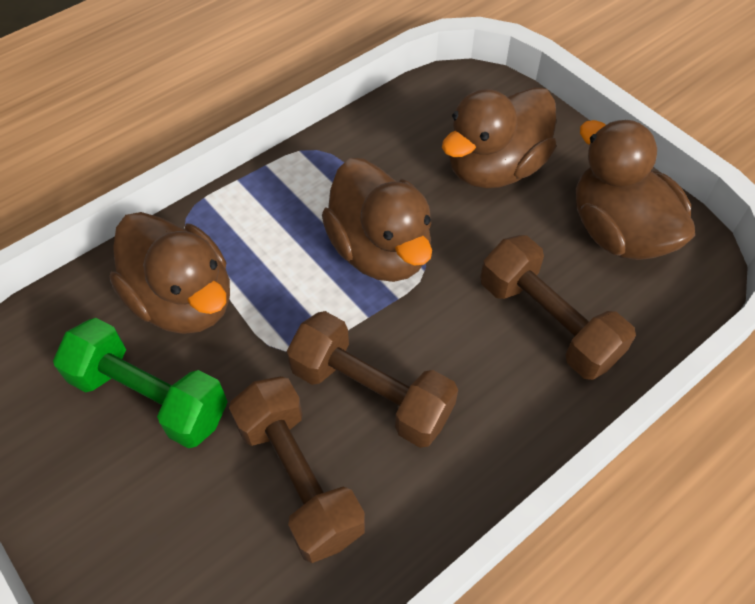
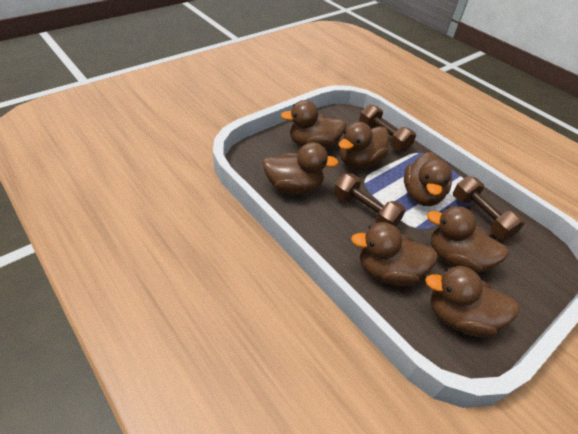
brown duck: 4 -> 7
green dumbbell: 1 -> 0

